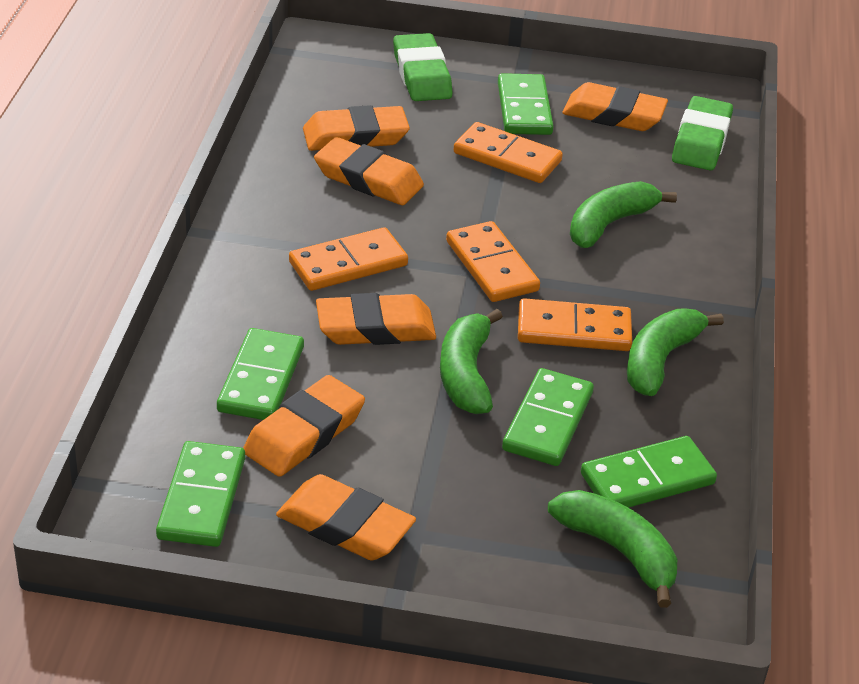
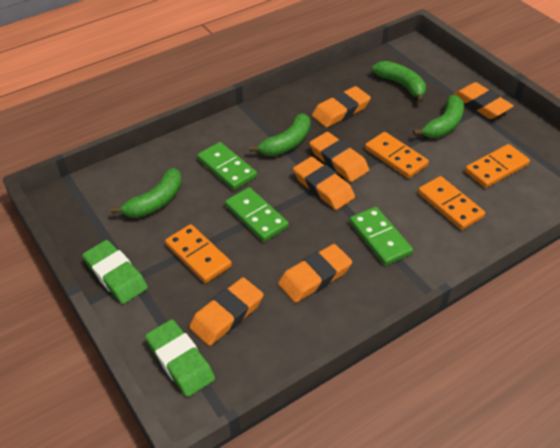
green domino: 5 -> 3

